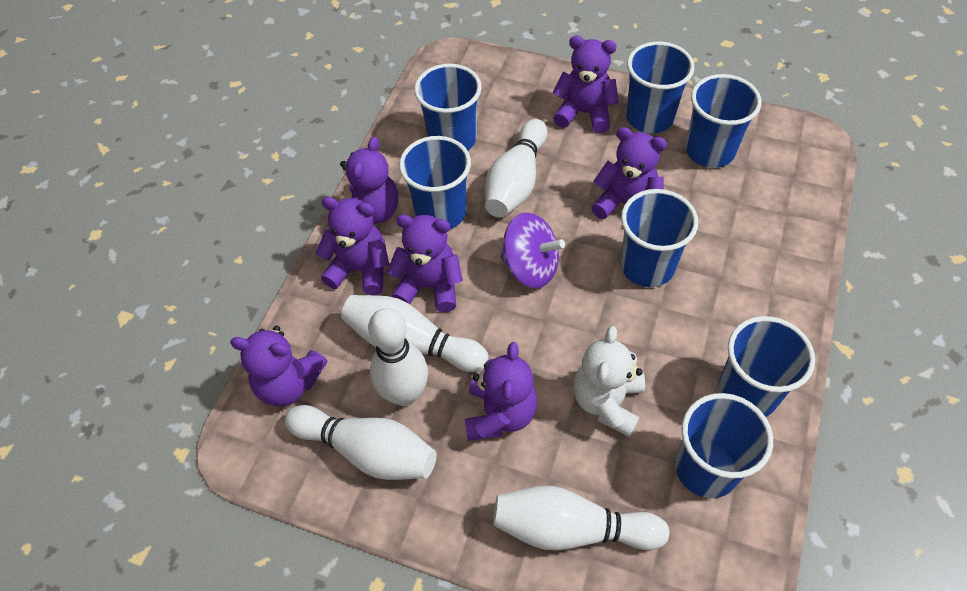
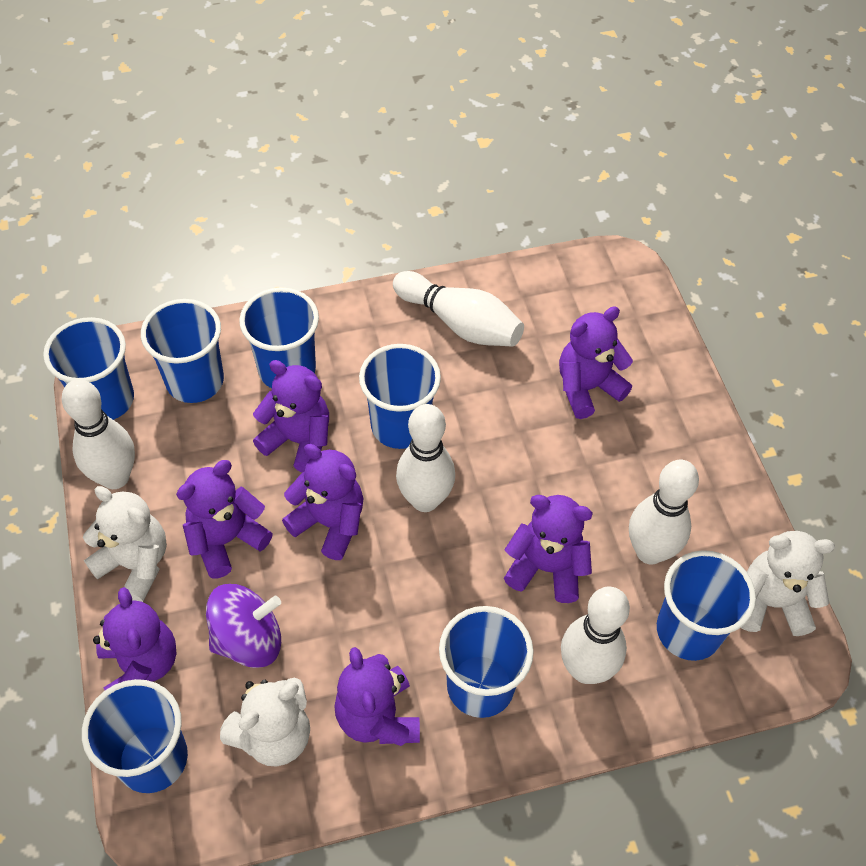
white teddy bear: 1 -> 3

